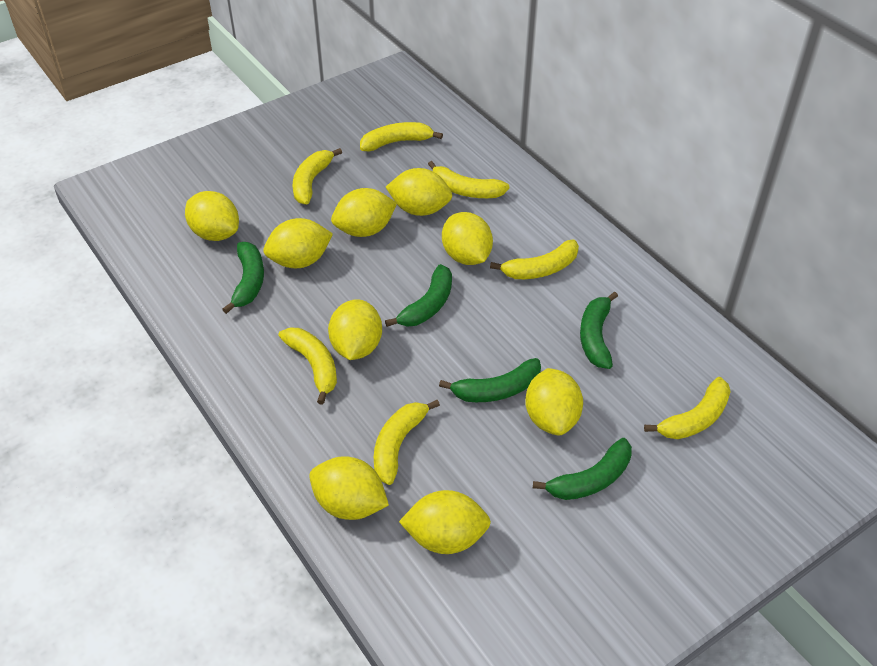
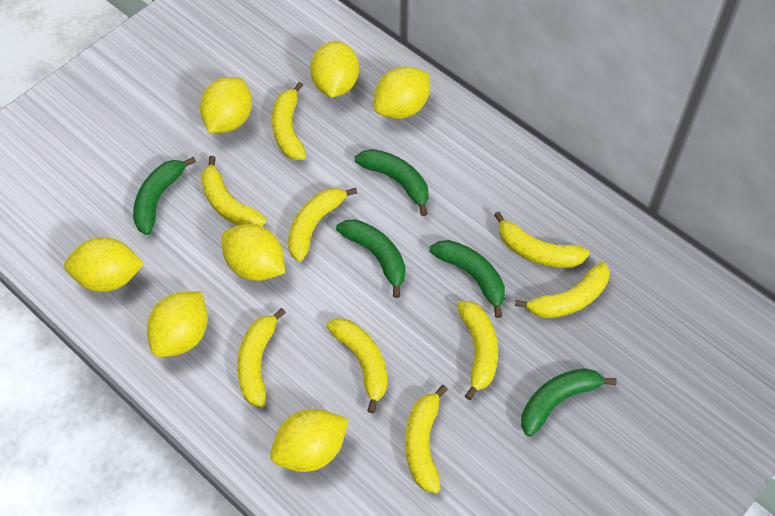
yellow banana: 7 -> 9
yellow lemon: 9 -> 7

